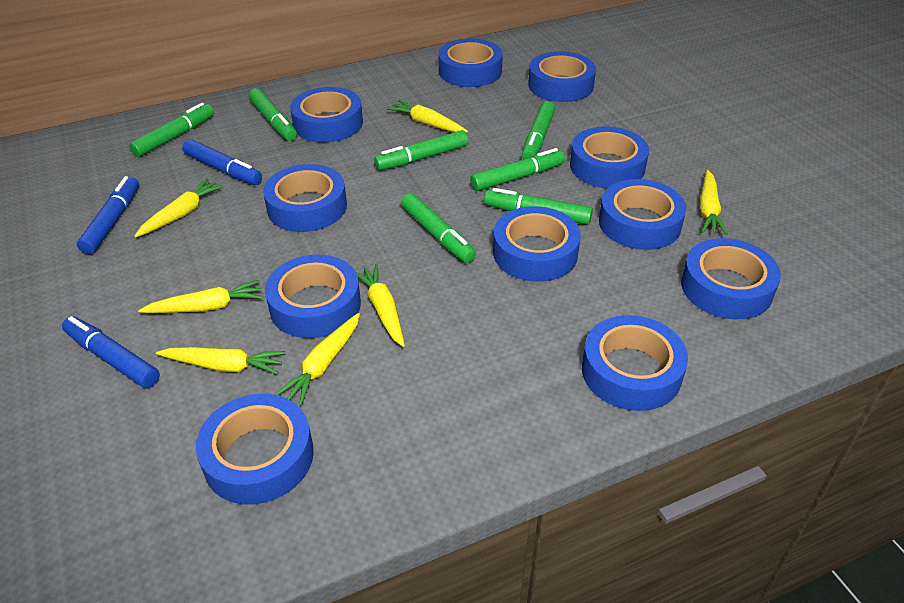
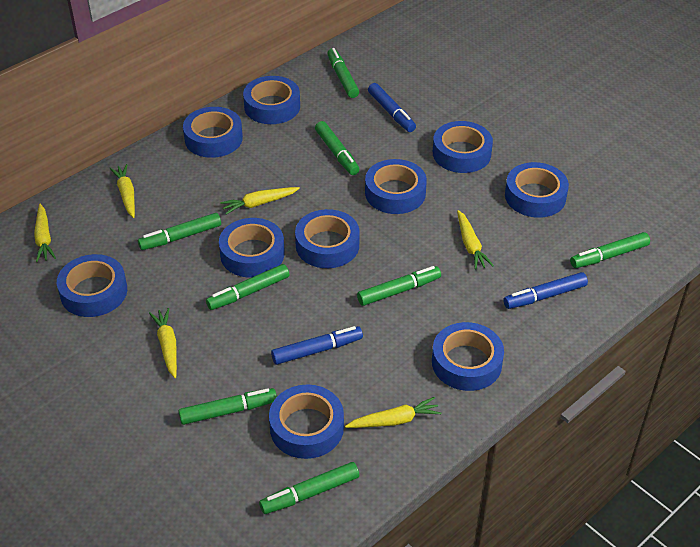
blue tape: 11 -> 10
green marker: 7 -> 8
yellow carrot: 7 -> 6

